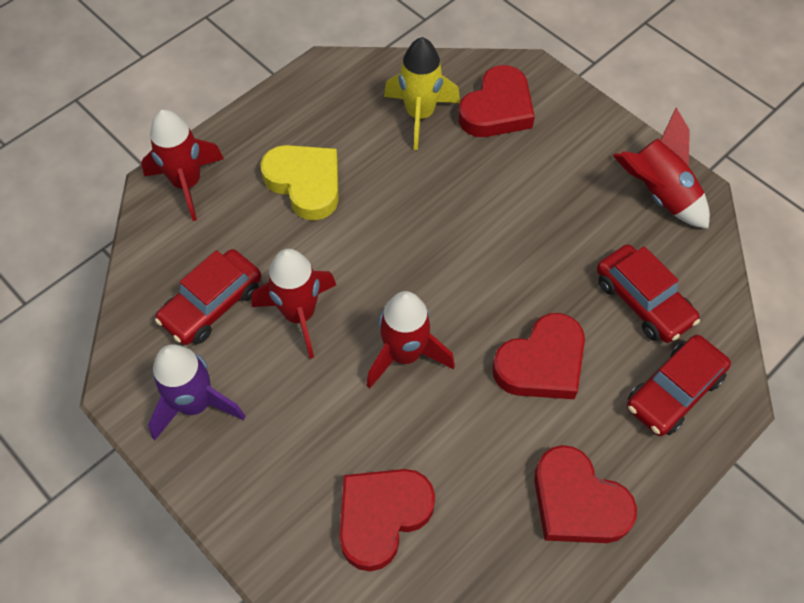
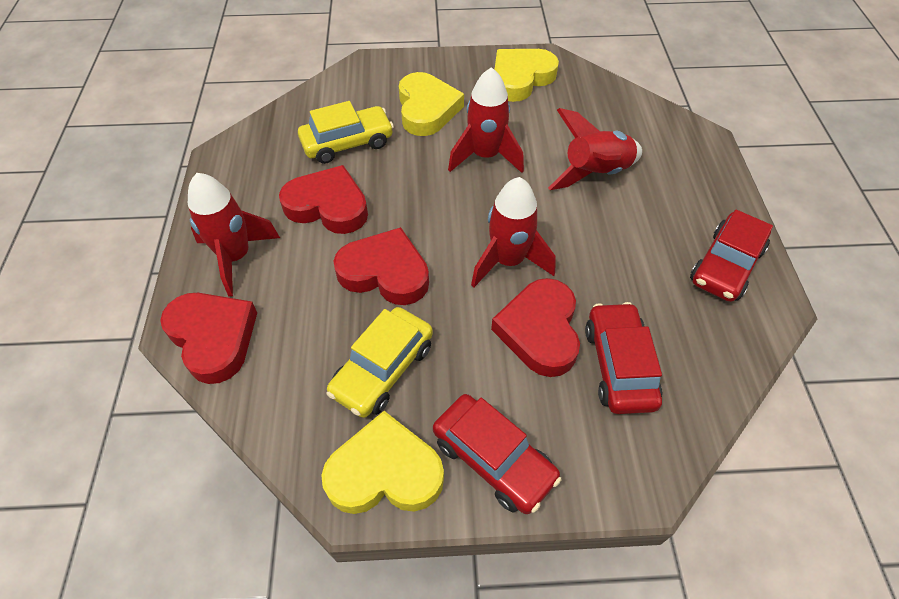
purple rocket: 1 -> 0
yellow car: 0 -> 2
yellow heart: 1 -> 3
yellow rocket: 1 -> 0

